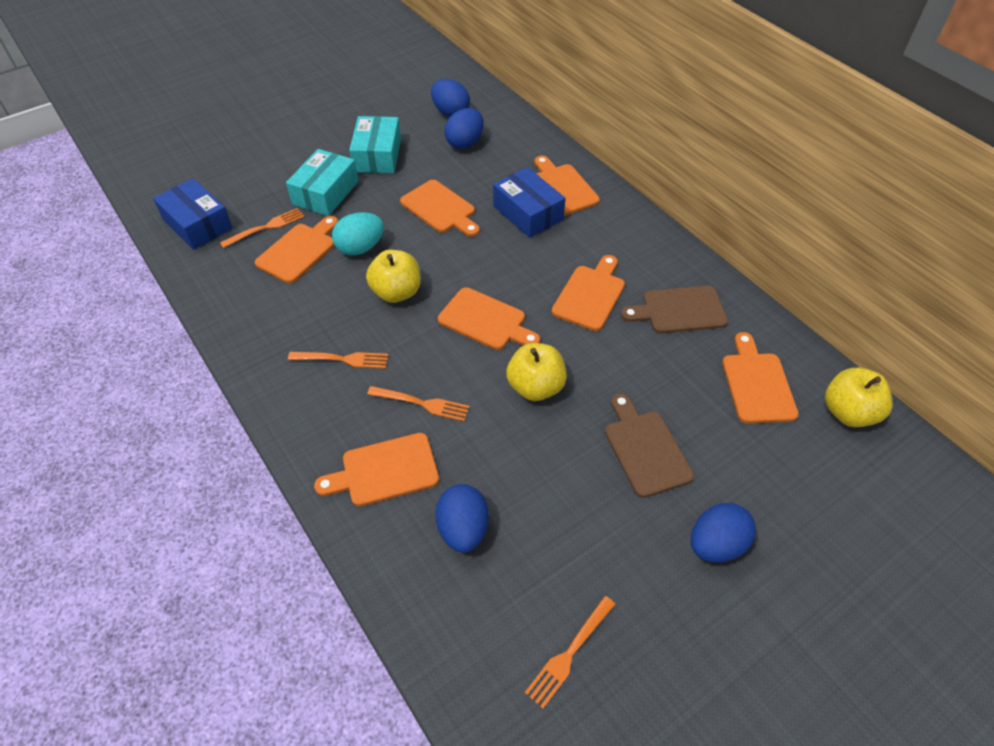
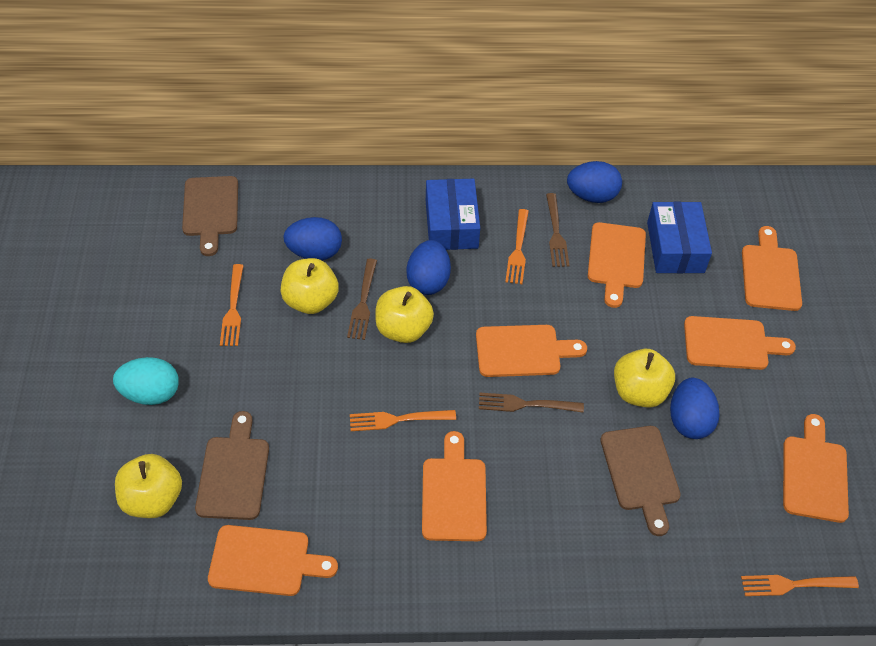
brown cutting board: 2 -> 3
brown fork: 0 -> 3
turquoise box: 2 -> 0
yellow apple: 3 -> 4

